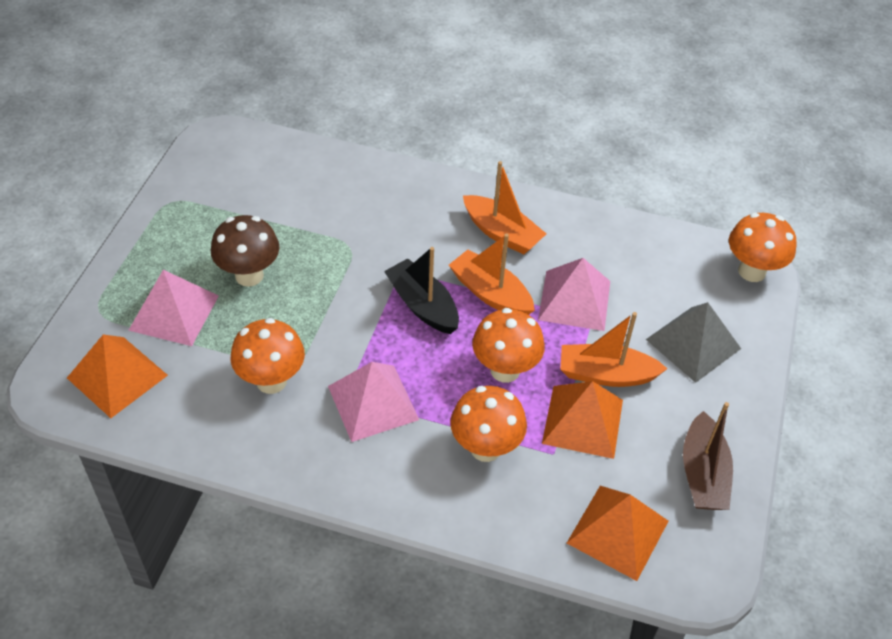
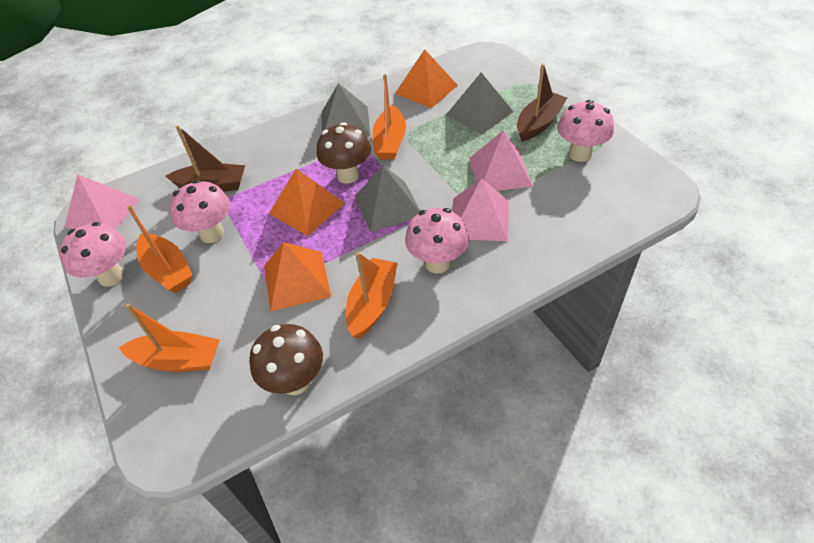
black boat: 1 -> 0
brown boat: 1 -> 2
brown mushroom: 1 -> 2
grey pyramid: 1 -> 3
orange boat: 3 -> 4
orange mushroom: 4 -> 0
pink mushroom: 0 -> 4

